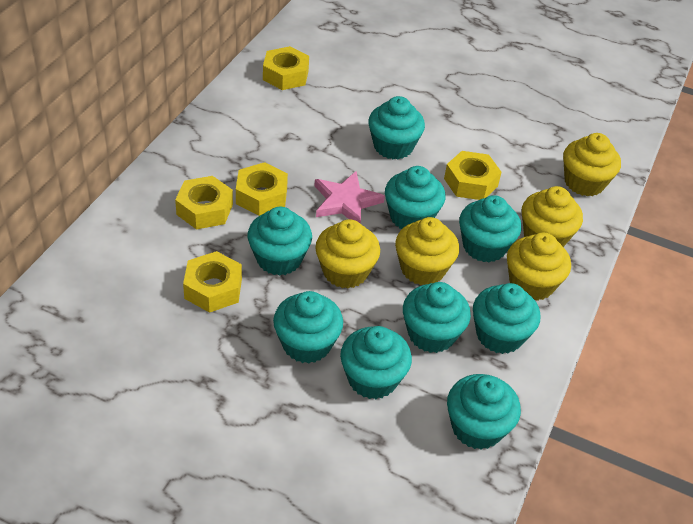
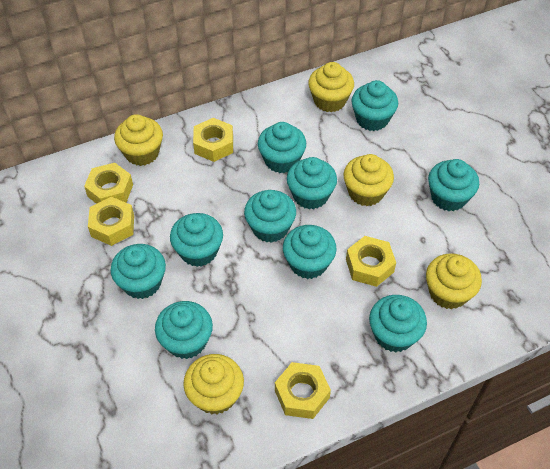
pink star: 1 -> 0
turquoise cupcake: 9 -> 10

